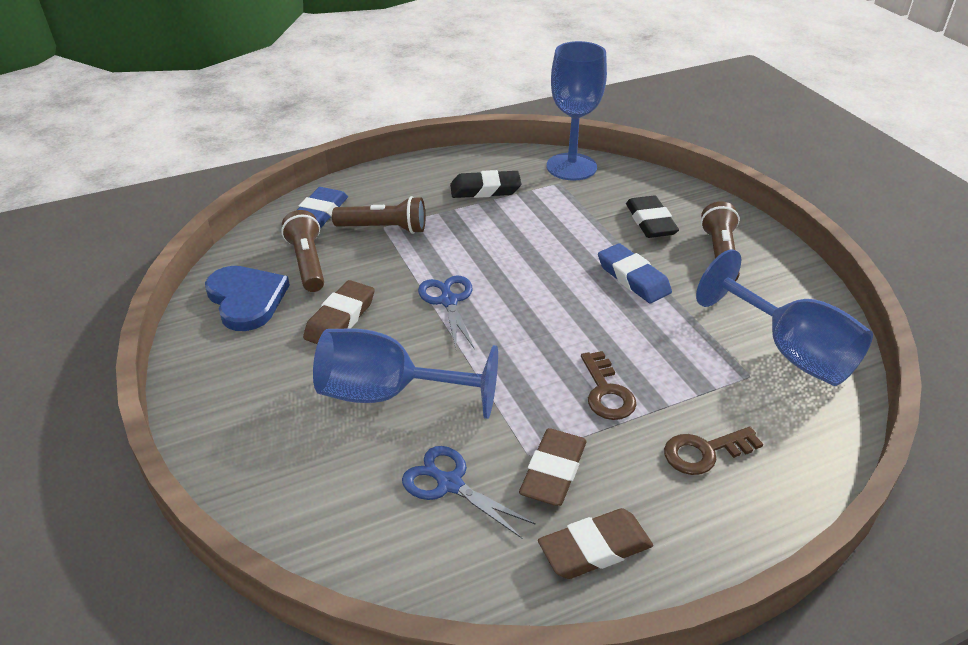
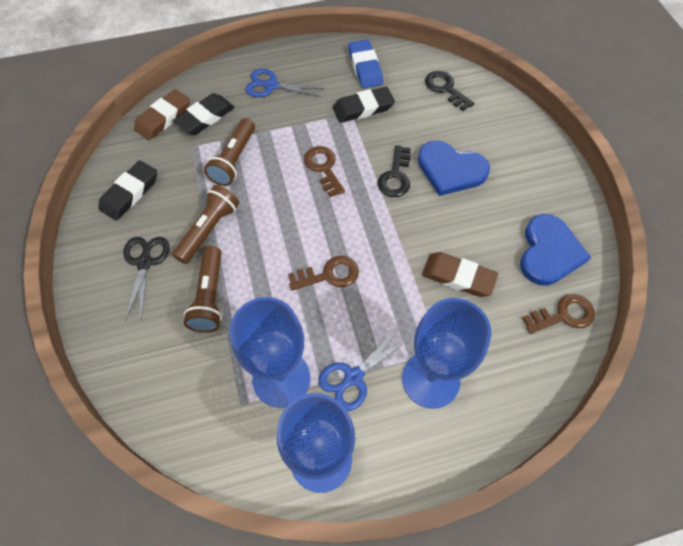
black eraser: 2 -> 3
black key: 0 -> 2
black scissors: 0 -> 1
blue eraser: 2 -> 1
blue heart: 1 -> 2
brown eraser: 3 -> 2
brown key: 2 -> 3

